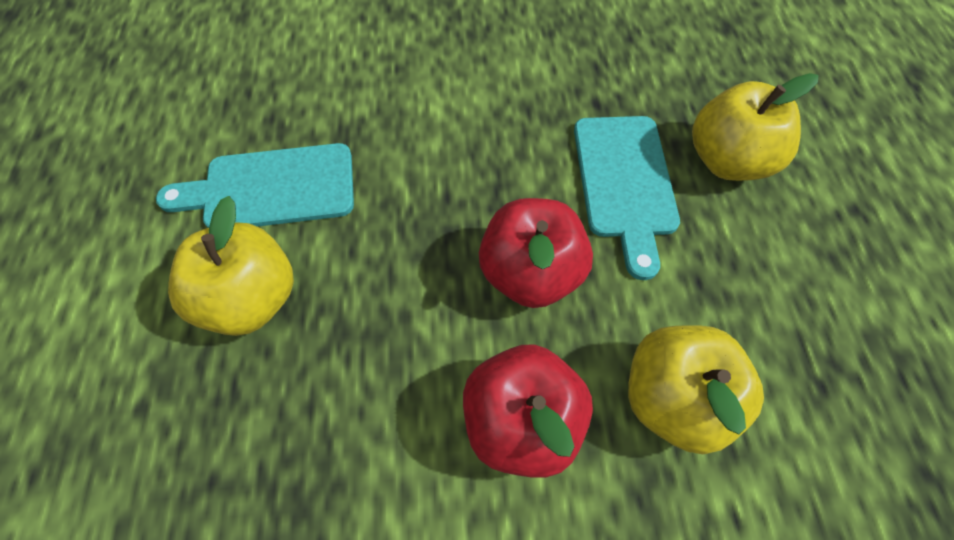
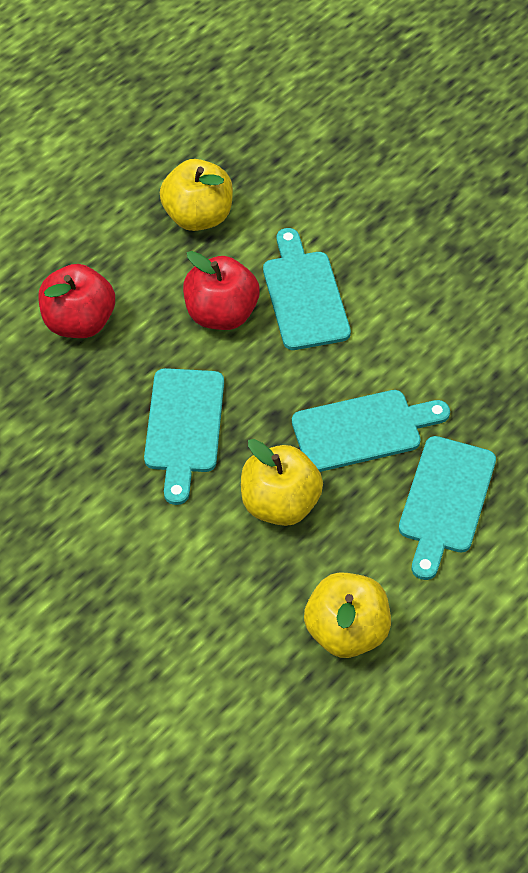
turquoise cutting board: 2 -> 4

